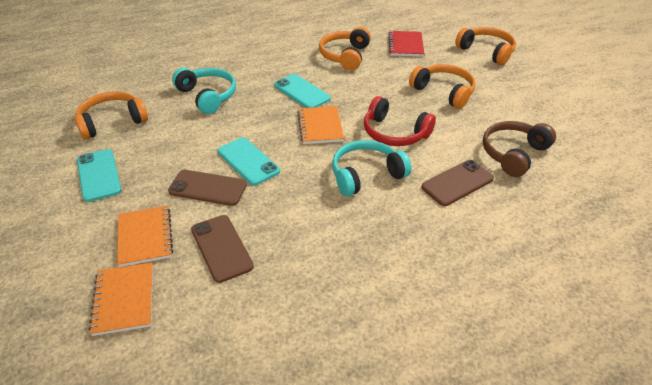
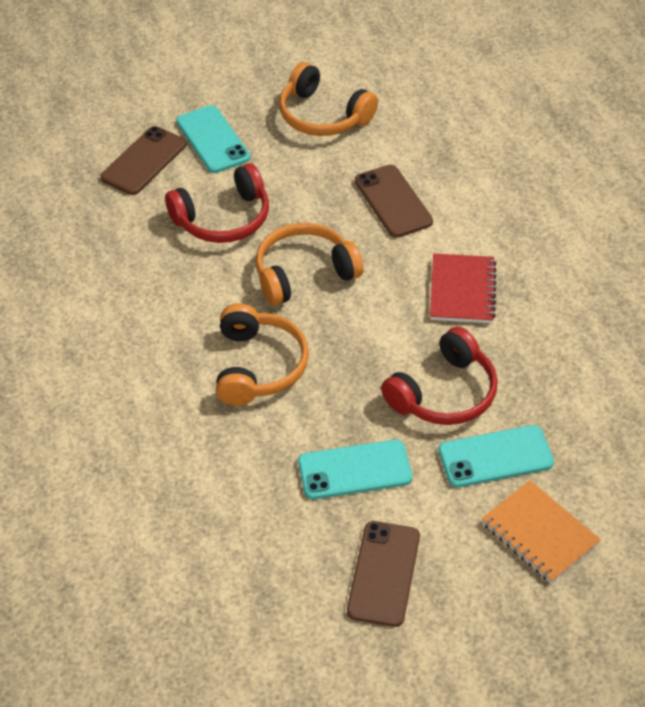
brown headphones: 1 -> 0
orange headphones: 4 -> 3
orange notebook: 3 -> 1
red headphones: 1 -> 2
turquoise headphones: 2 -> 0

